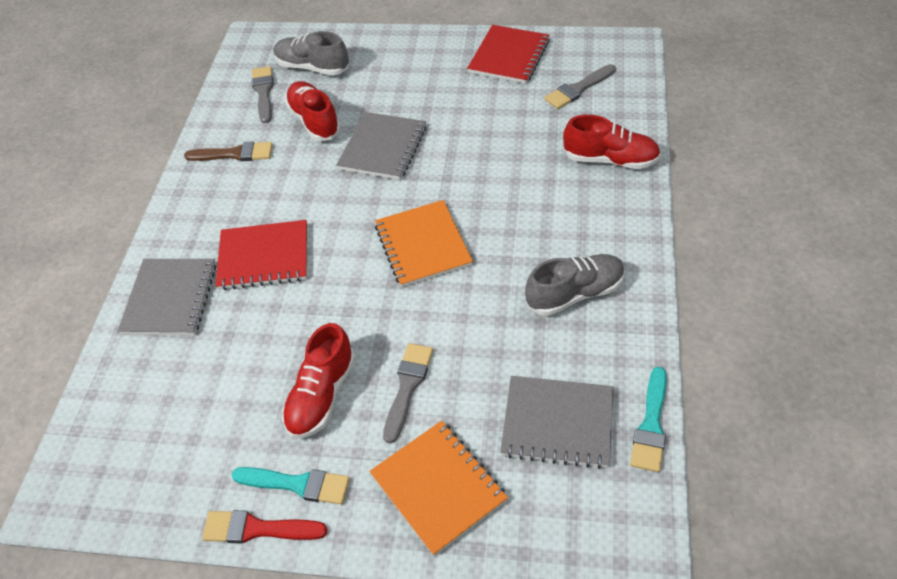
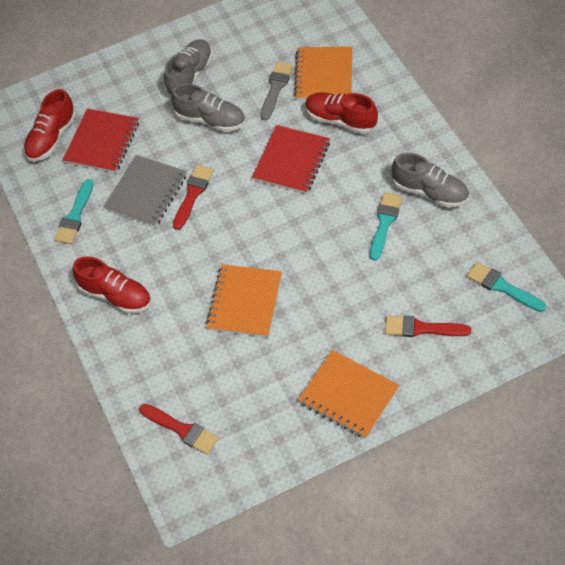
brown brush: 1 -> 0
grey brush: 3 -> 1
grey notebook: 3 -> 1
grey shoe: 2 -> 3
orange notebook: 2 -> 3
red brush: 1 -> 3
turquoise brush: 2 -> 3

